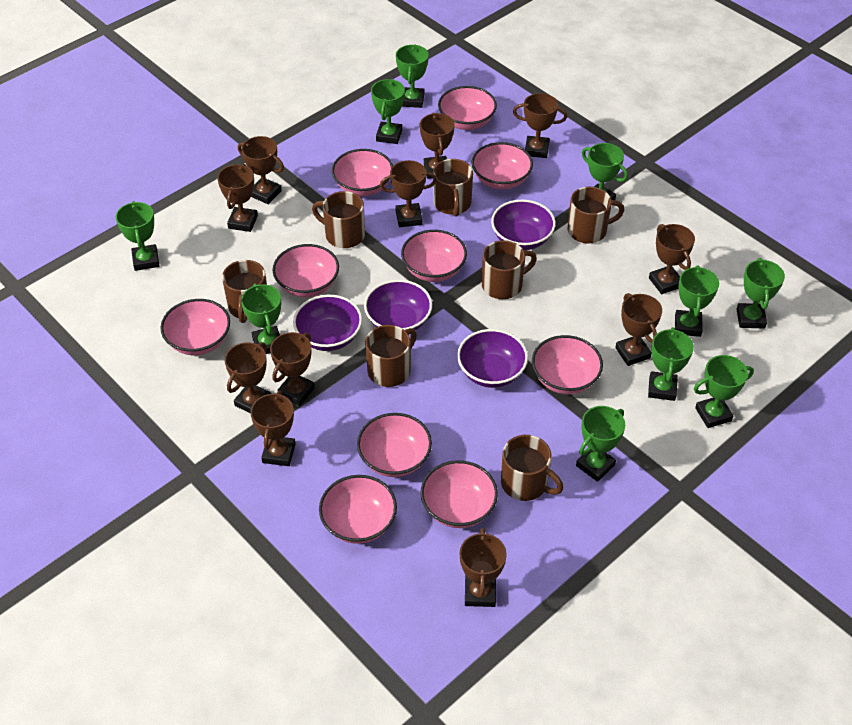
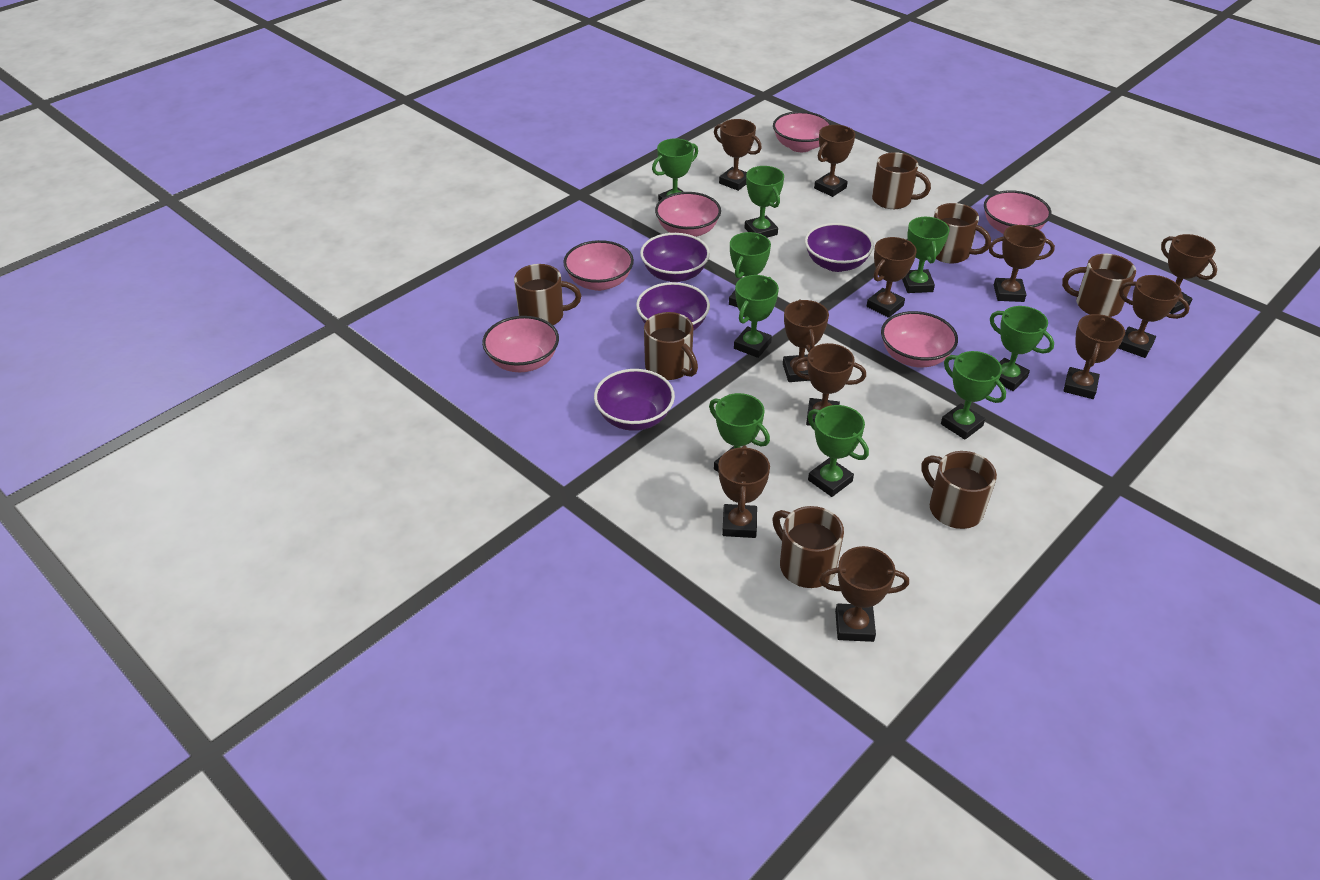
green trophy: 10 -> 9
pink bowl: 10 -> 6

